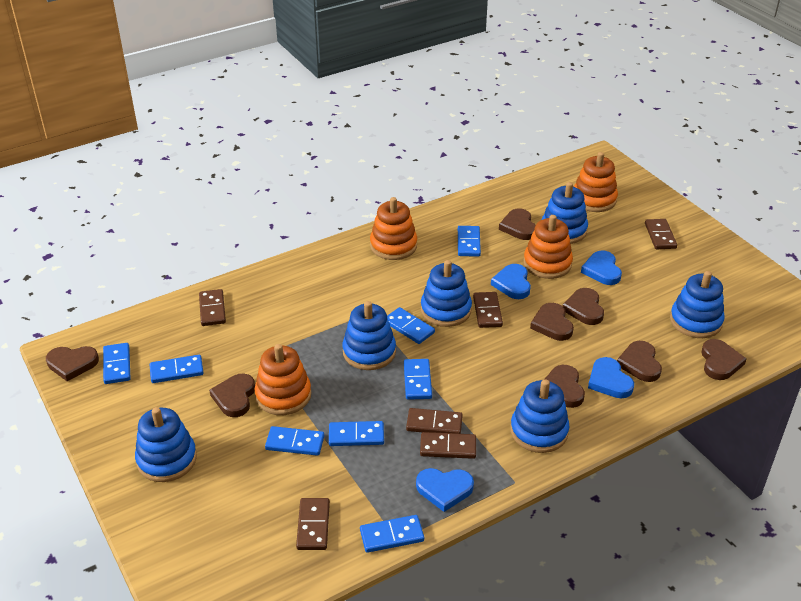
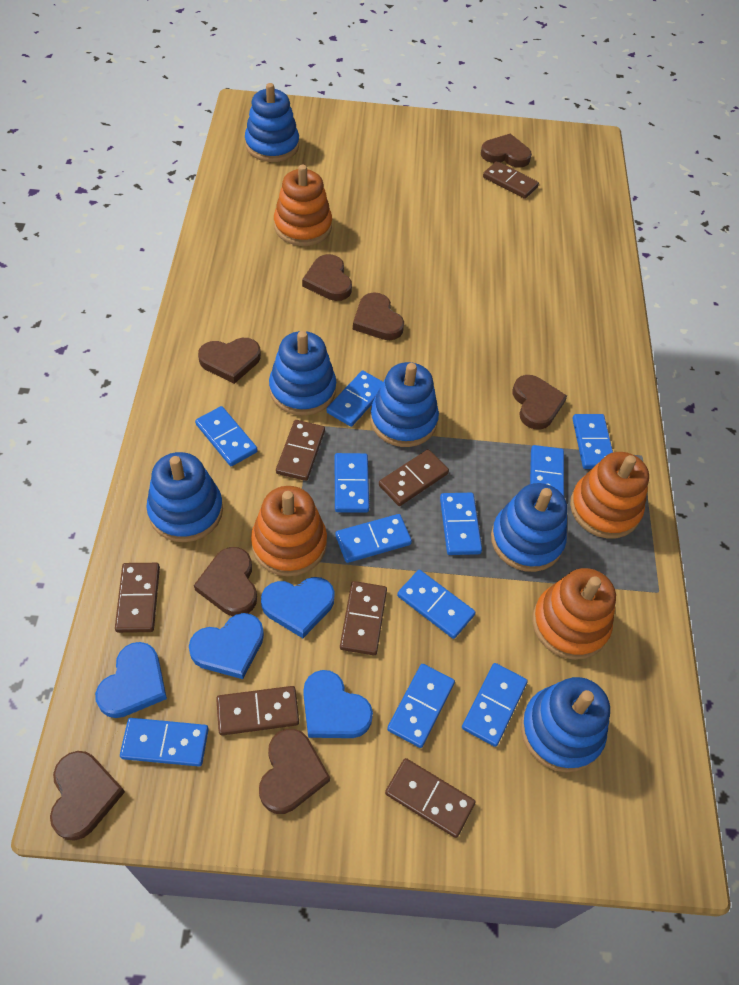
blue domino: 8 -> 11
brown domino: 6 -> 7

